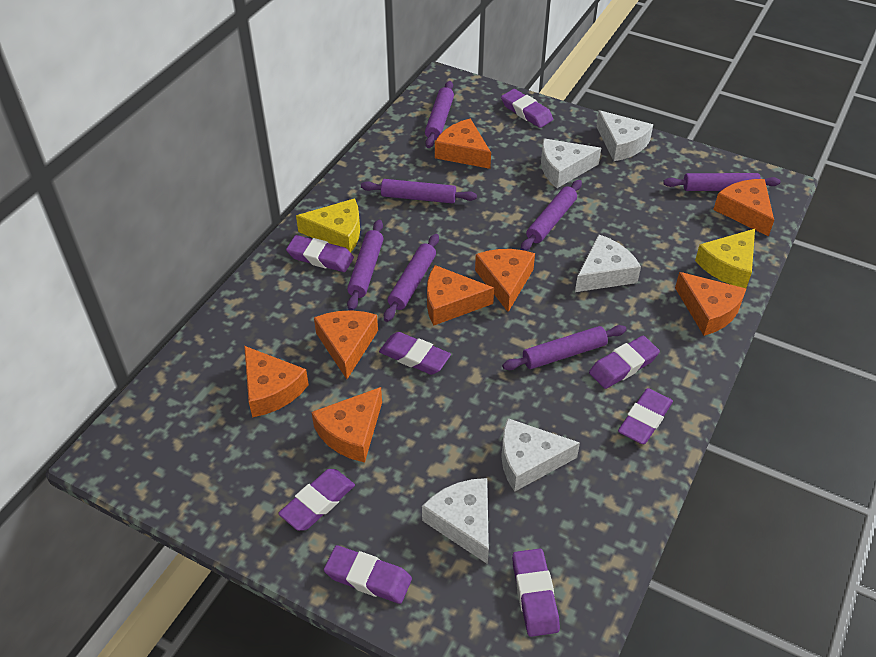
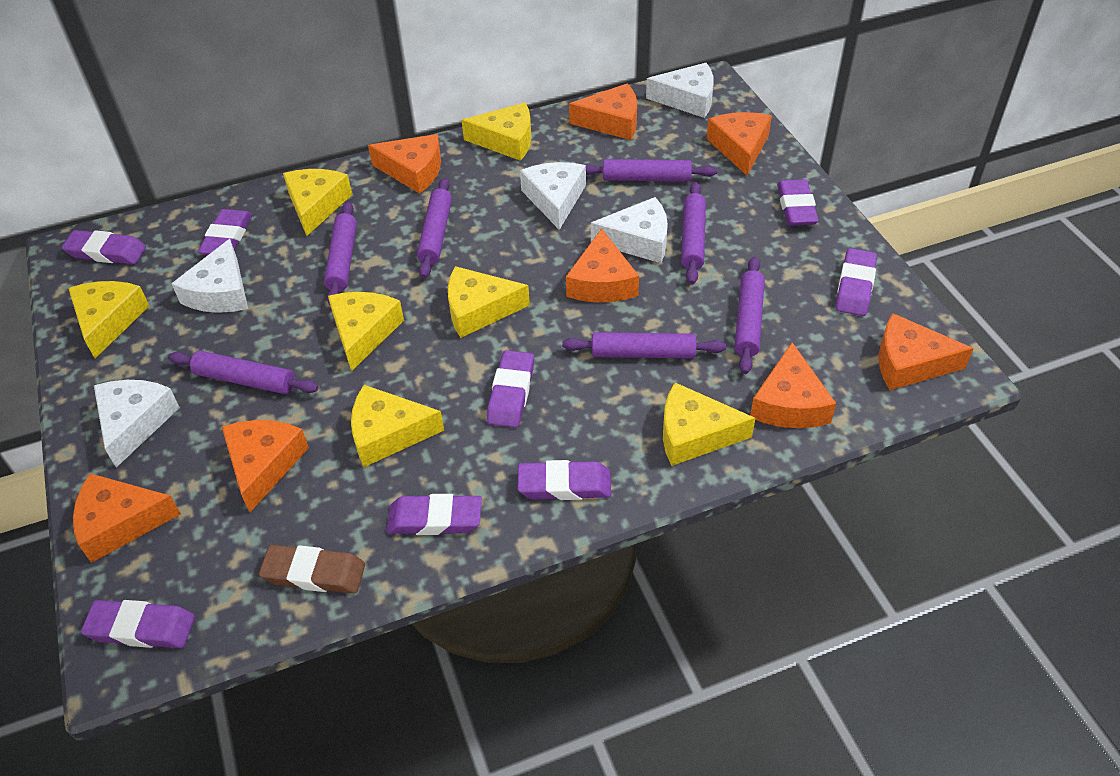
brown eraser: 0 -> 1
yellow cheese: 2 -> 7

